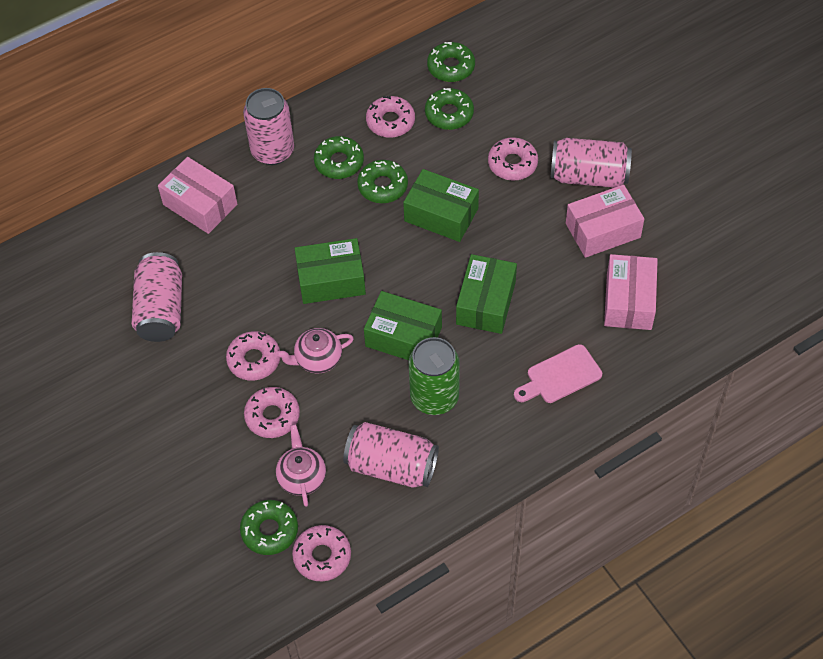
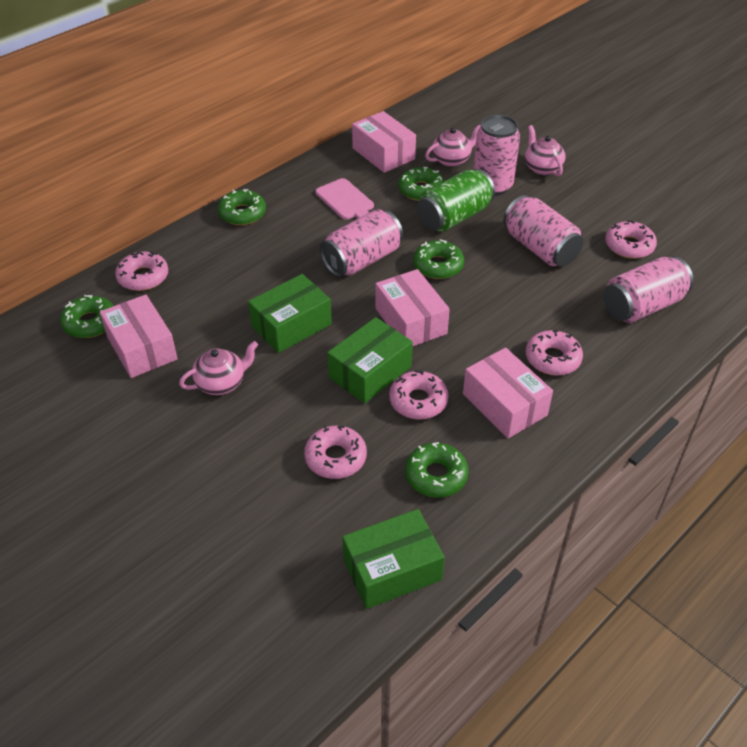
green box: 4 -> 3
pink box: 3 -> 4
pink teapot: 2 -> 3

